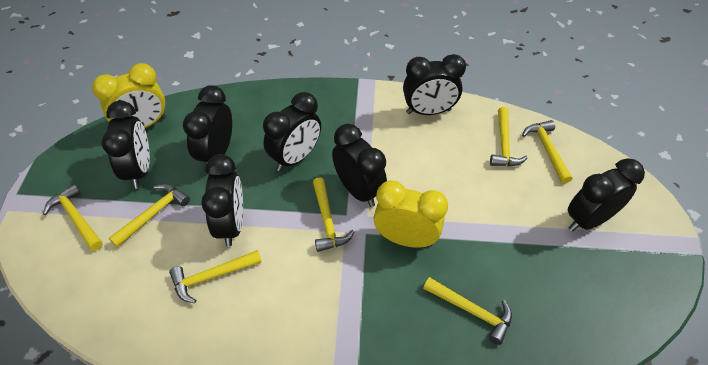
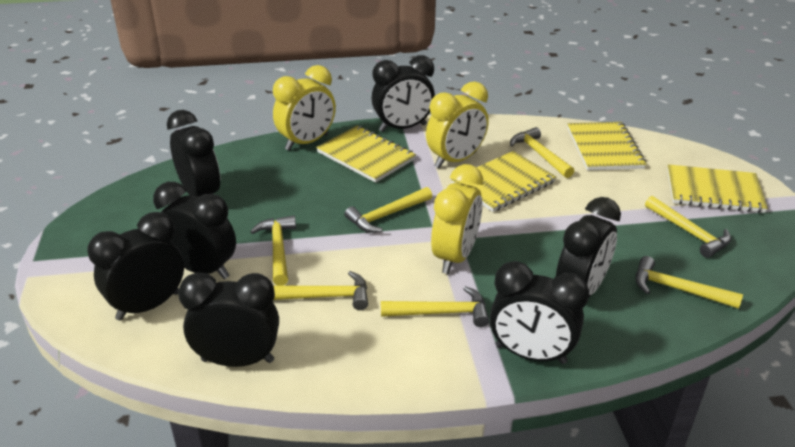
yellow clock: 2 -> 3
yellow notebook: 0 -> 4

